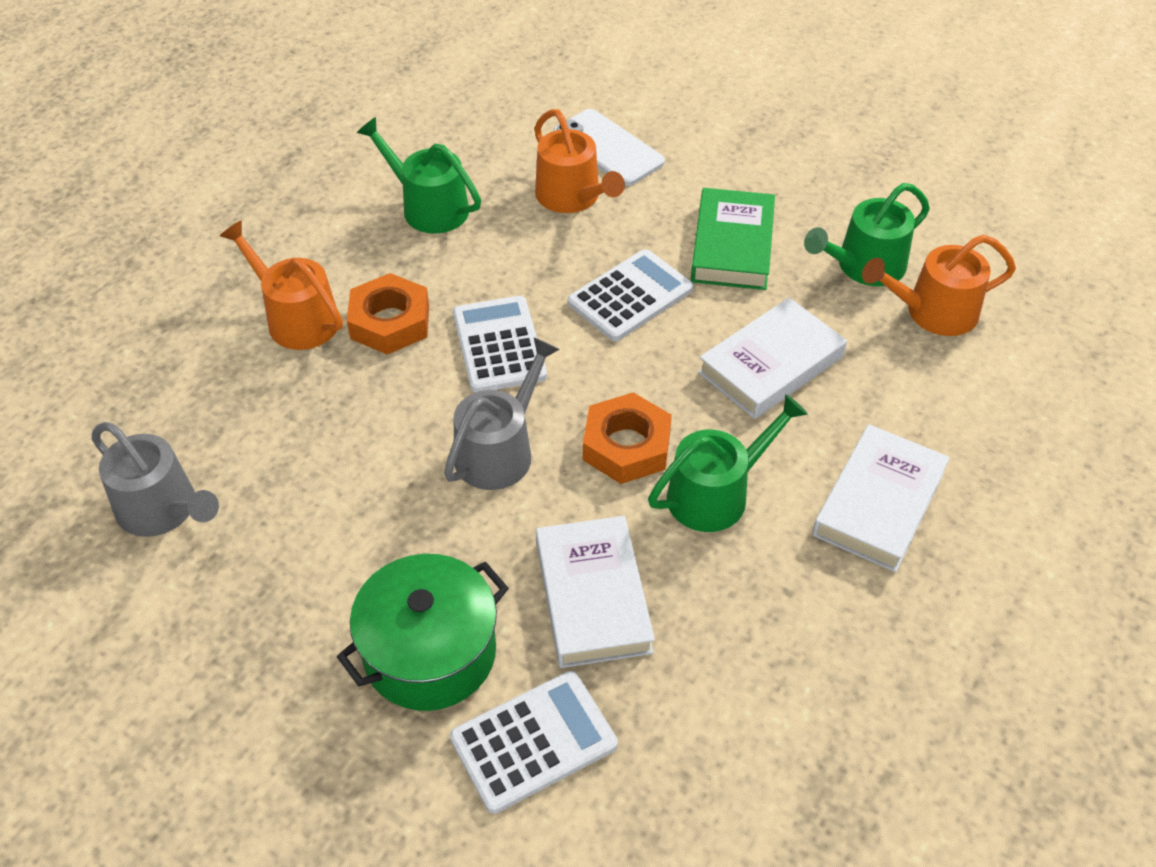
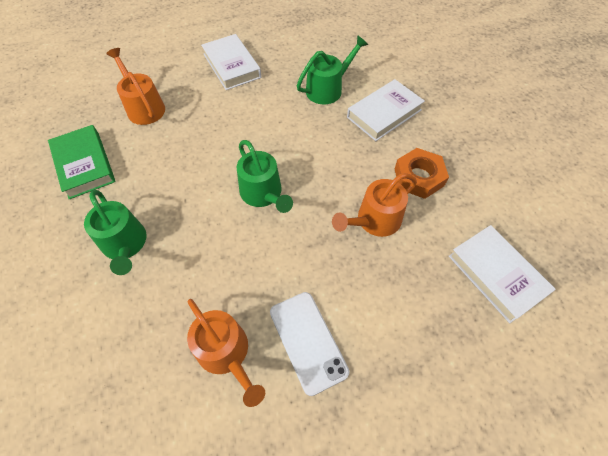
green pot: 1 -> 0
grey watering can: 2 -> 0
orange nut: 2 -> 1
white calculator: 3 -> 0

